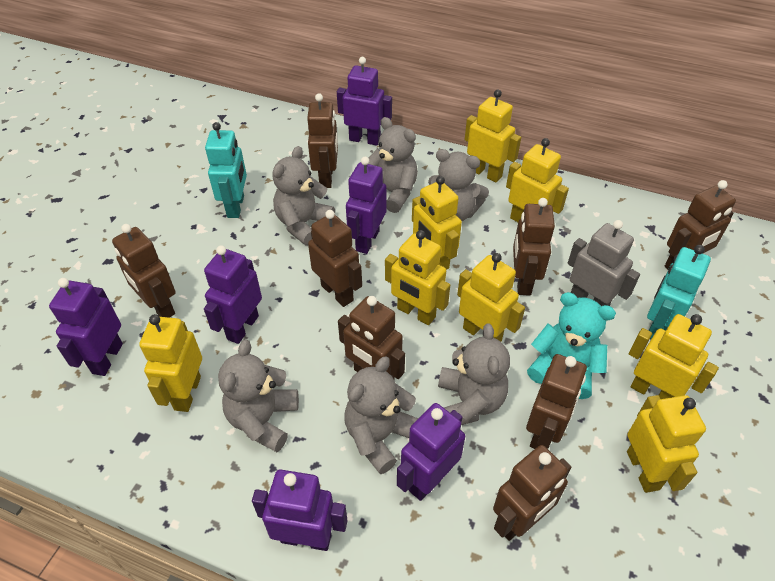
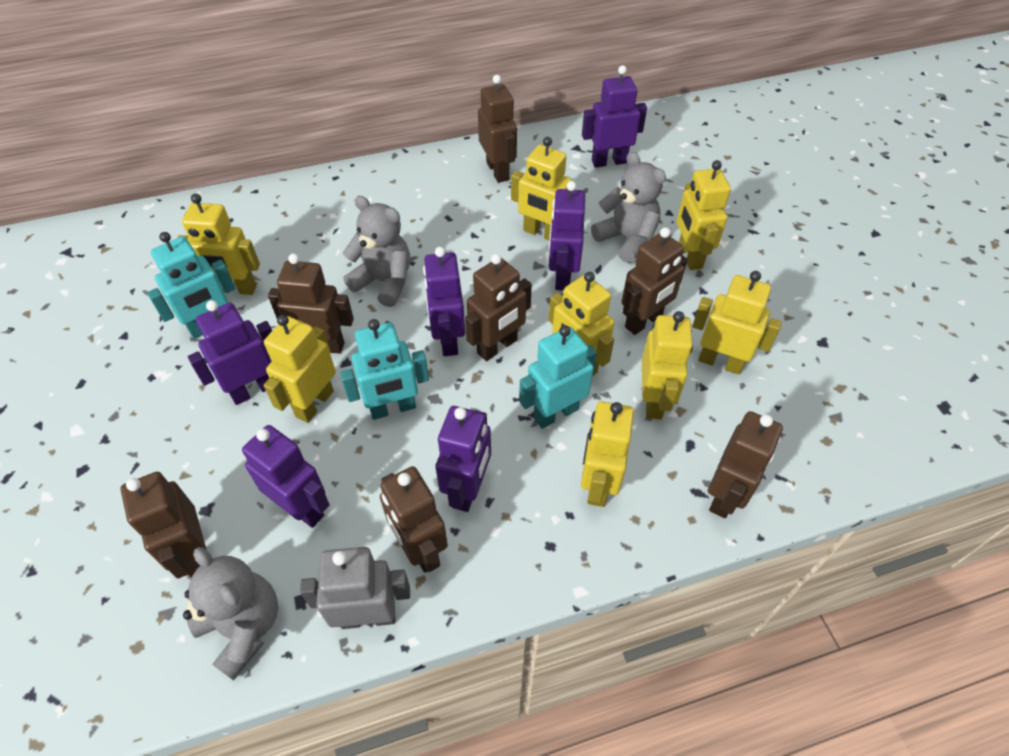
brown robot: 8 -> 7
grey teddy bear: 6 -> 3
turquoise robot: 2 -> 3
turquoise teddy bear: 1 -> 0

